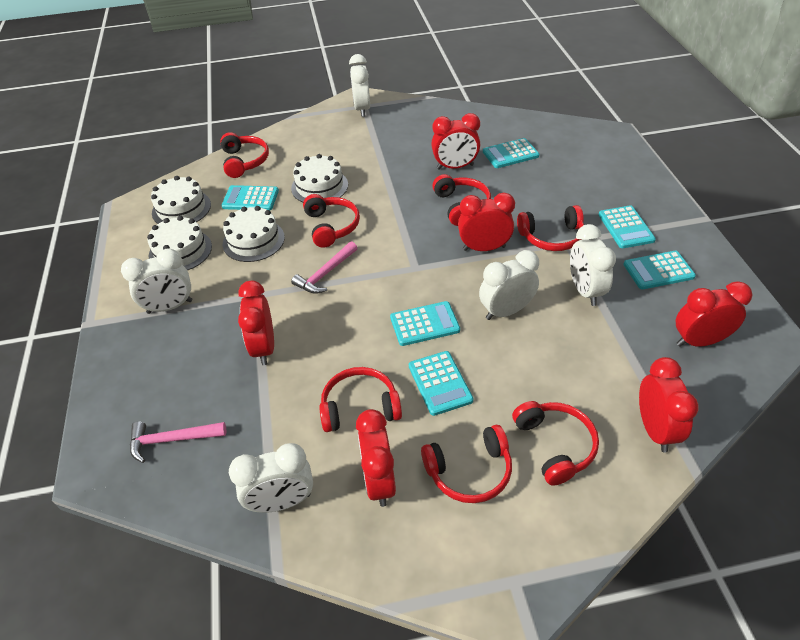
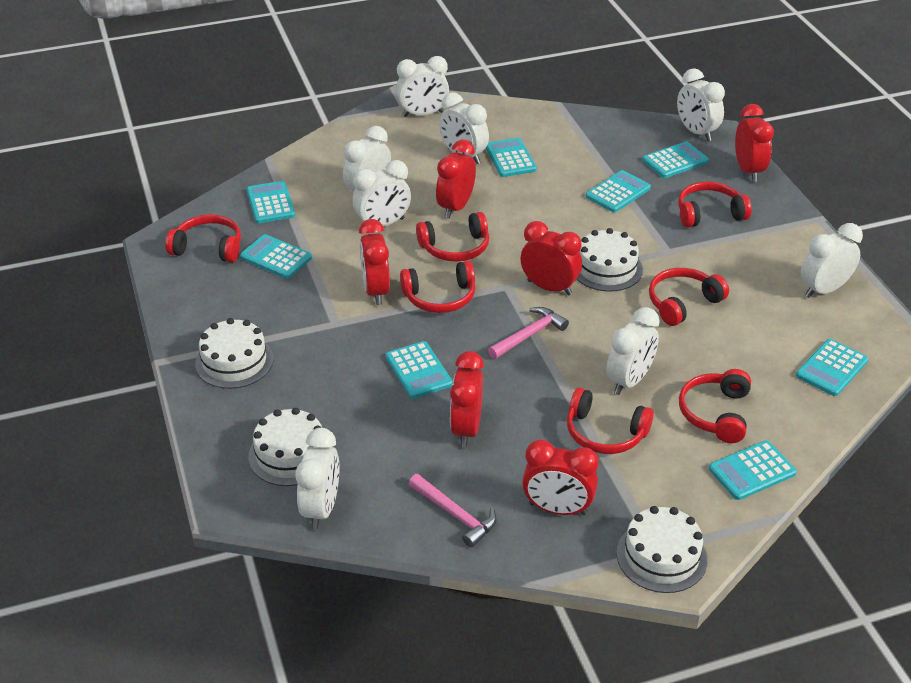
turquoise calculator: 6 -> 8
white clock: 5 -> 8

